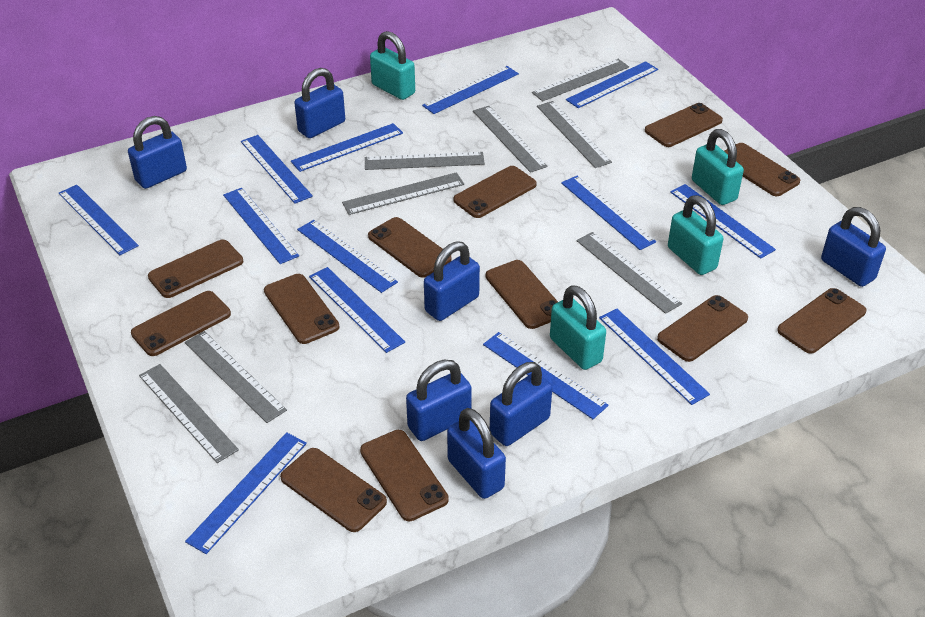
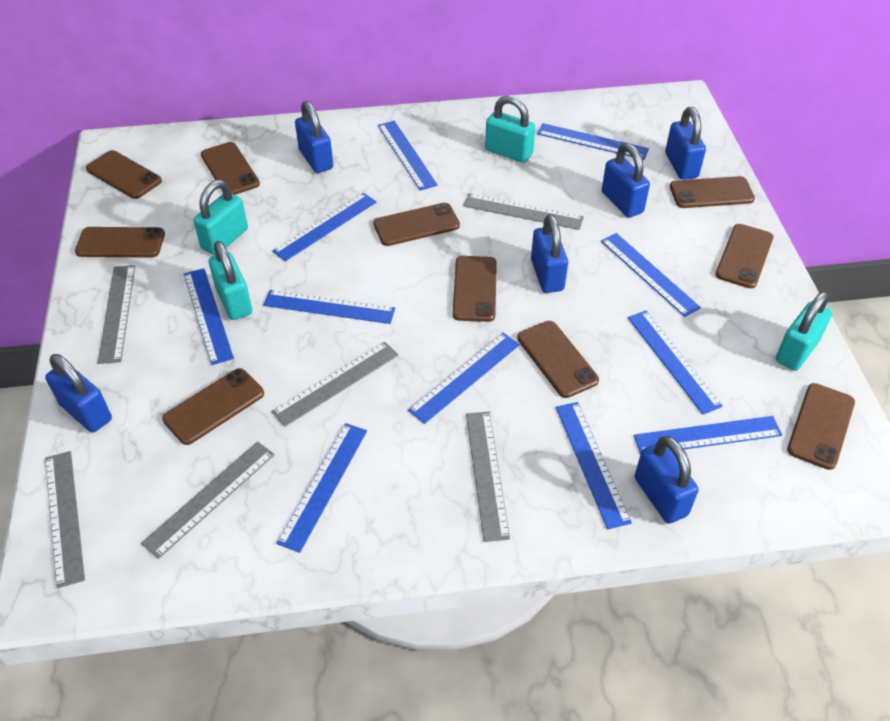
blue padlock: 7 -> 6
blue ruler: 13 -> 11
brown phone: 12 -> 10
grey ruler: 8 -> 6

